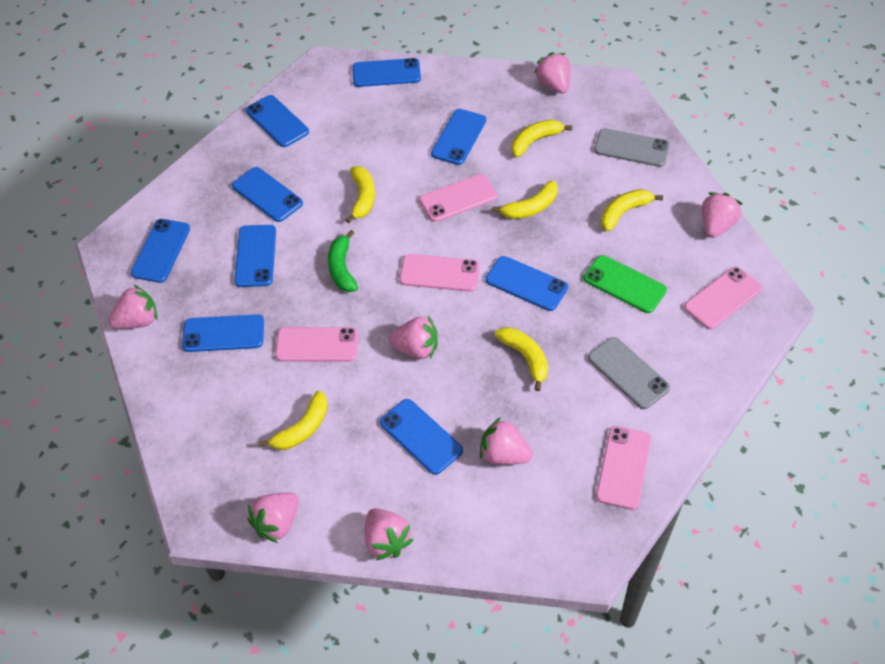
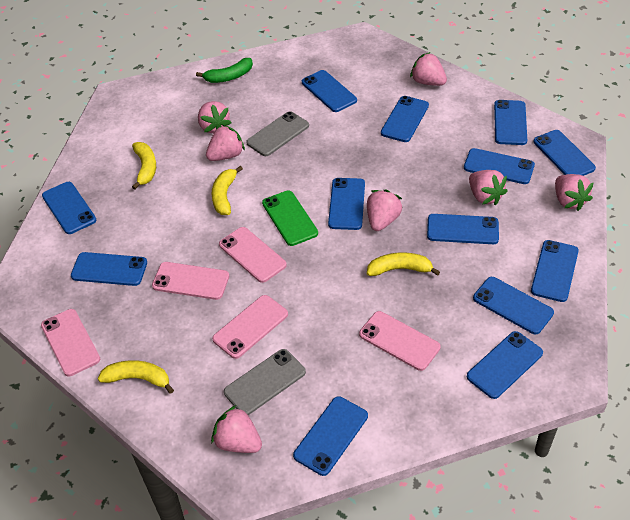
blue phone: 9 -> 13
yellow banana: 6 -> 4

